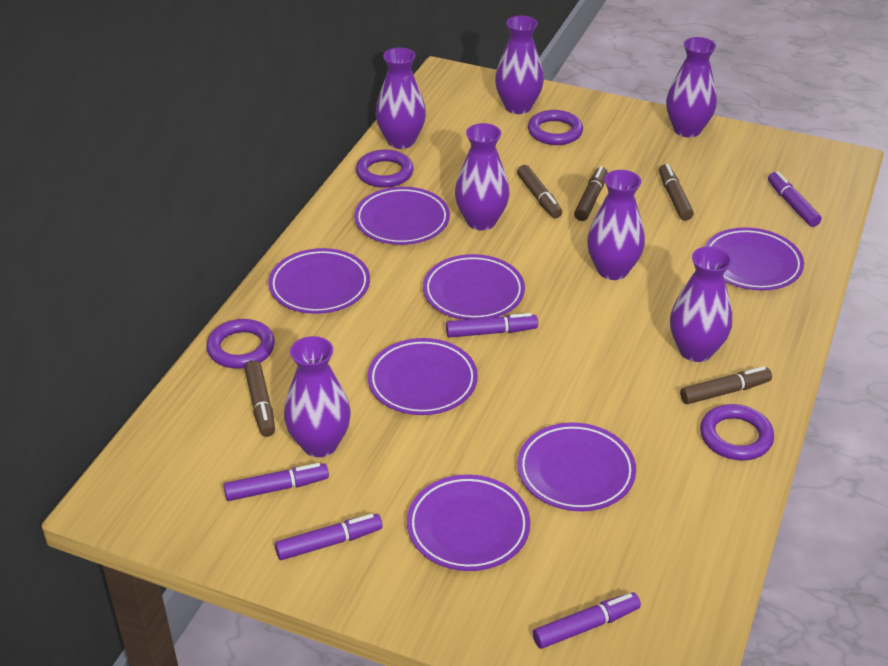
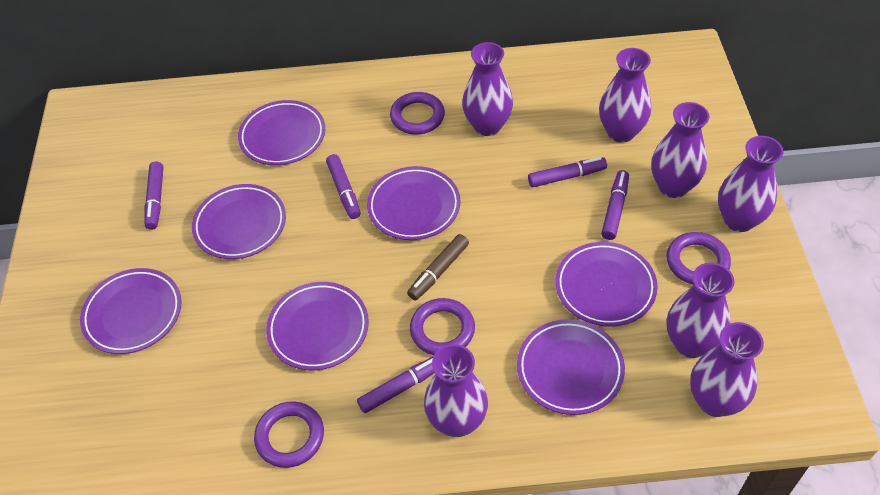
brown marker: 5 -> 1

